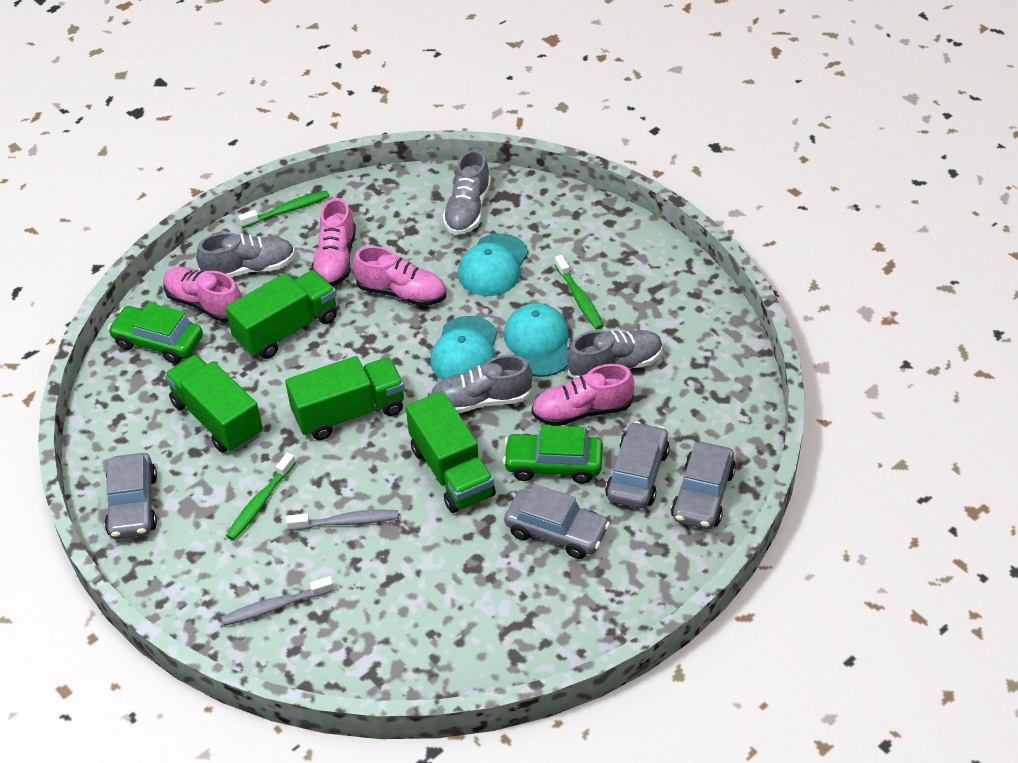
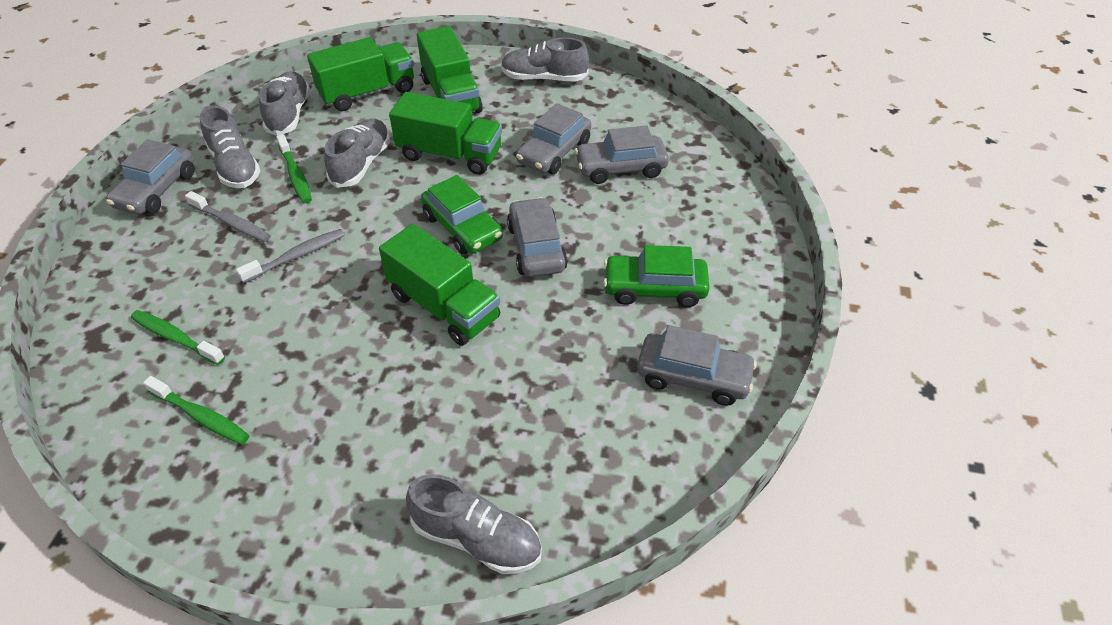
grey car: 4 -> 5
grey shoe: 4 -> 5
pink shoe: 4 -> 0
turquoise cap: 3 -> 0

